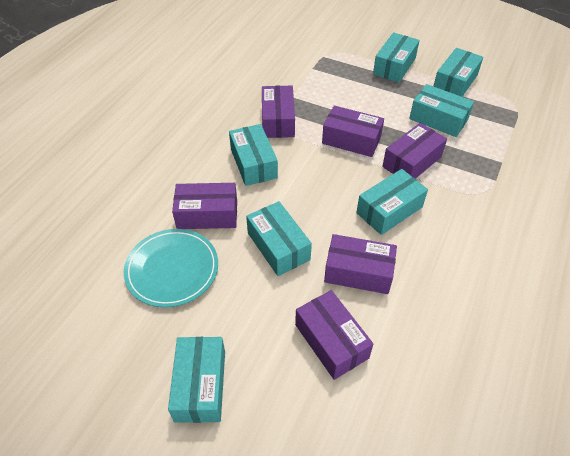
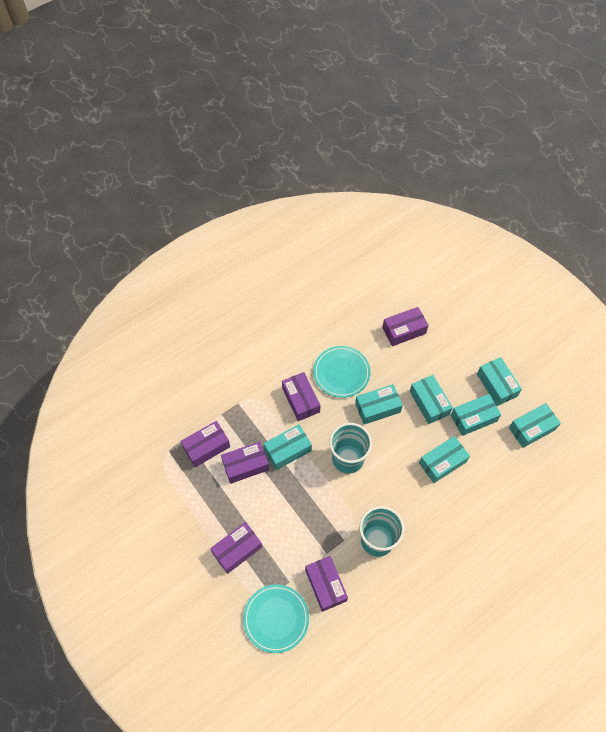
turquoise cup: 0 -> 2
turquoise plate: 1 -> 2

